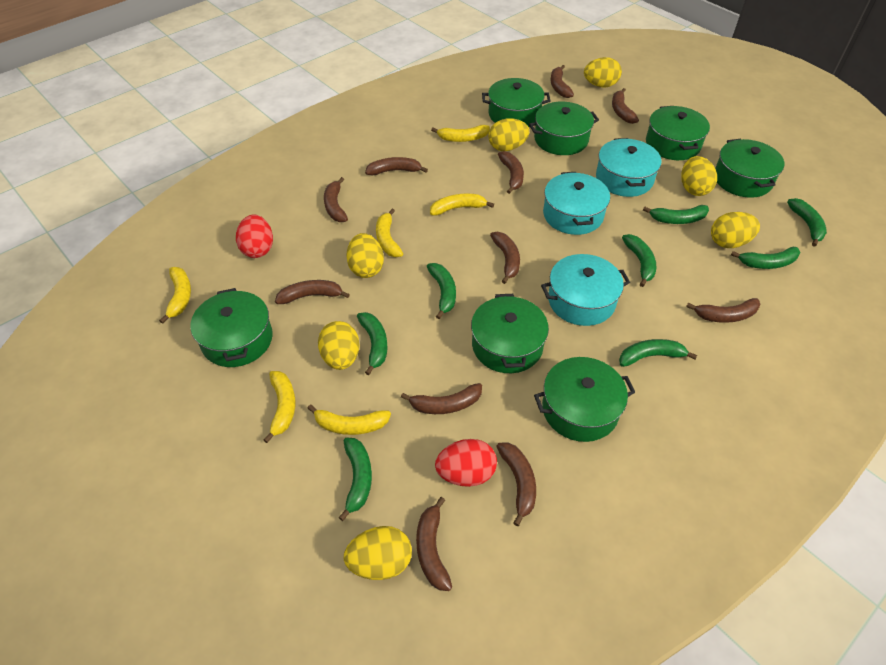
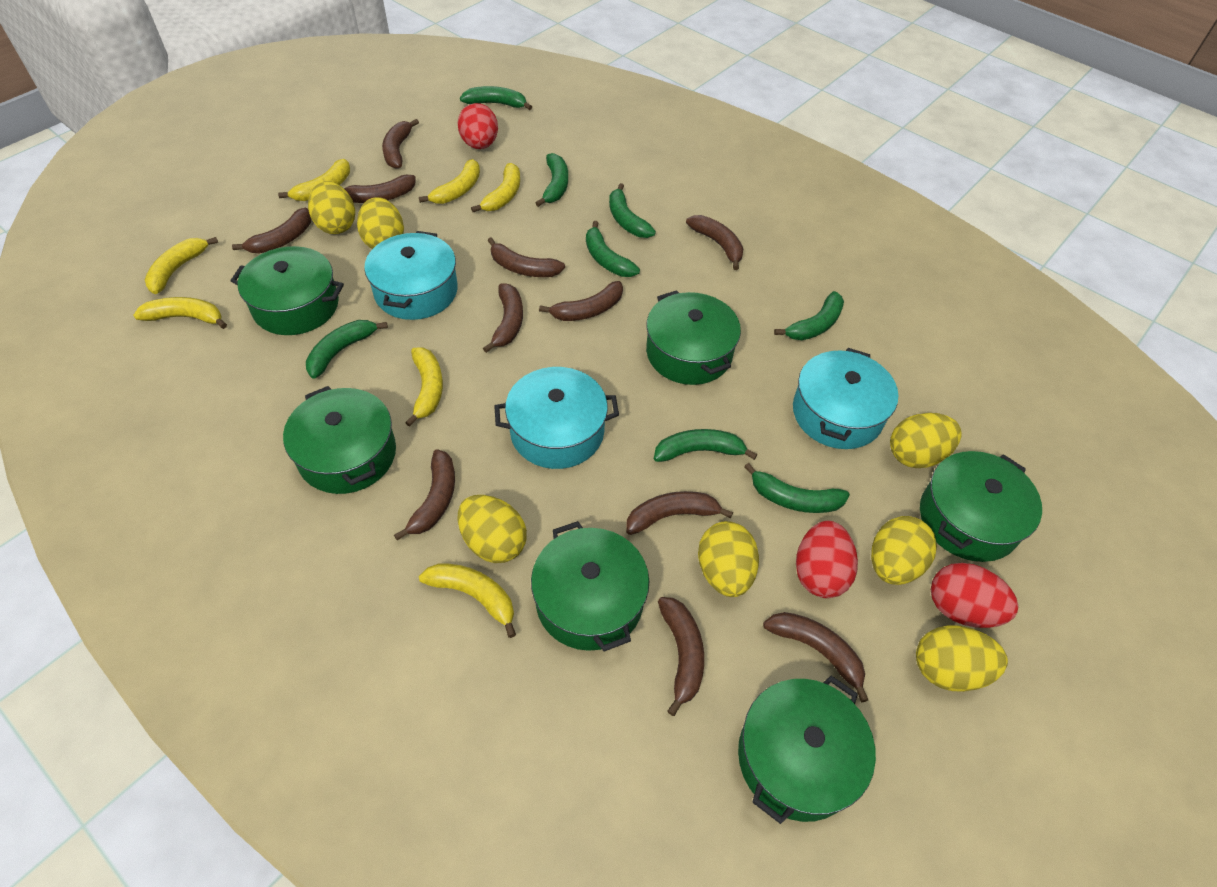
green pot: 7 -> 6
red egg: 2 -> 3
yellow banana: 6 -> 7

